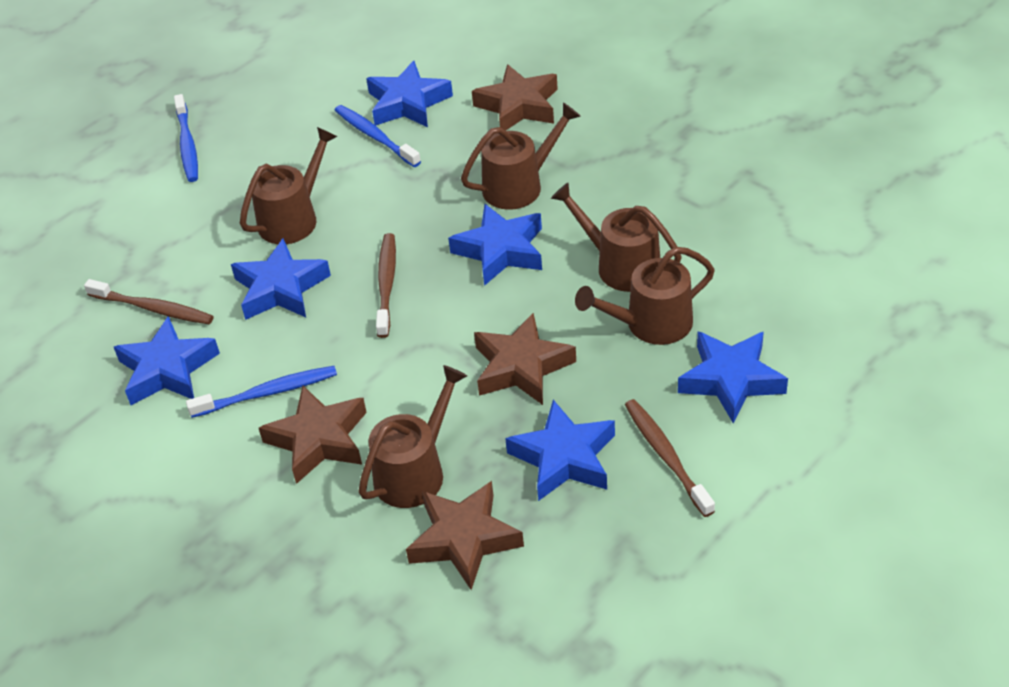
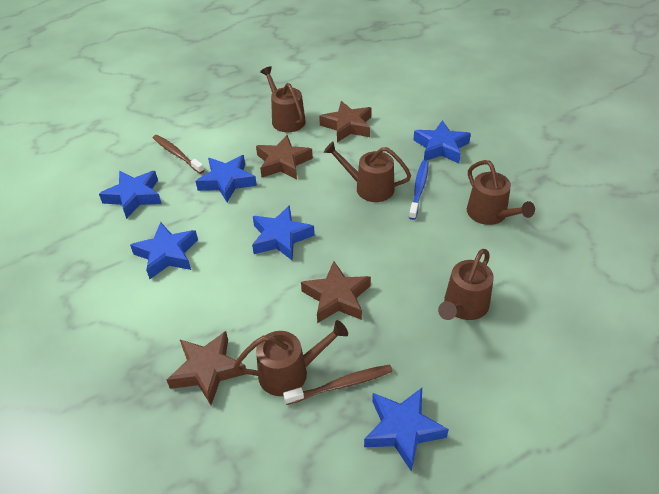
blue toothbrush: 3 -> 1
brown toothbrush: 3 -> 2

